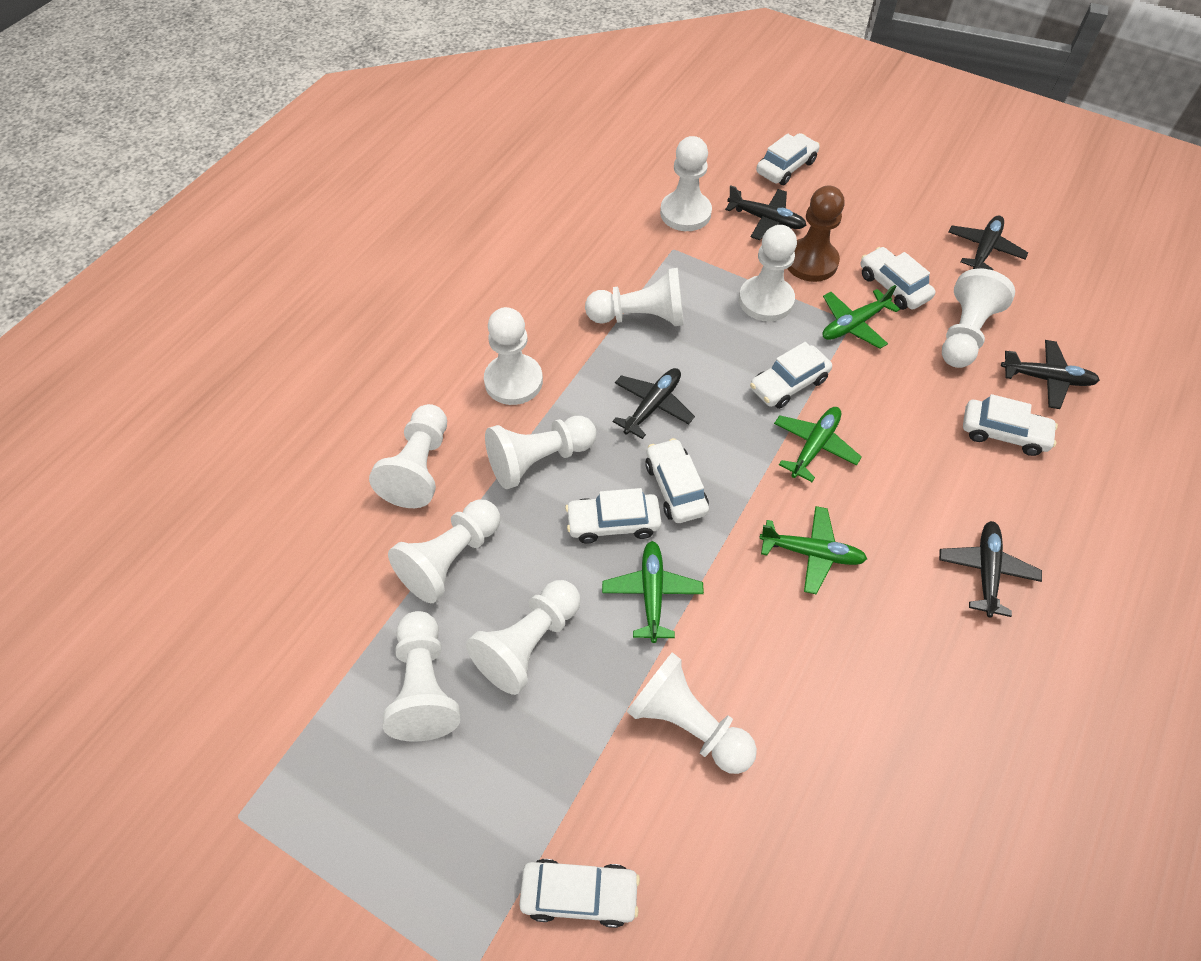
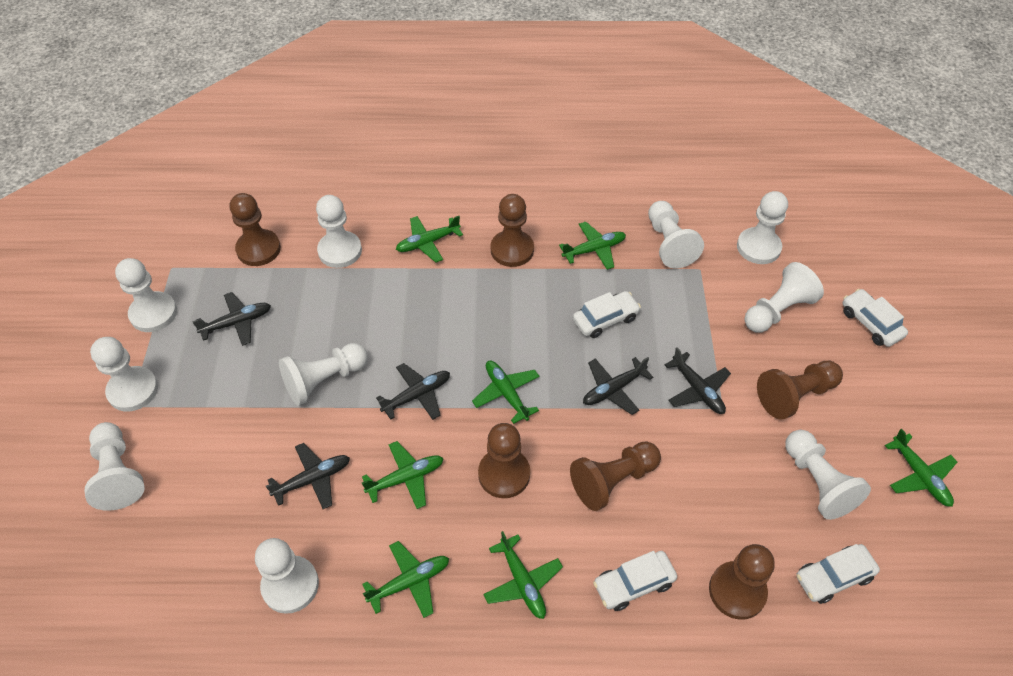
brown pawn: 1 -> 6
green plane: 4 -> 7
white car: 7 -> 4
white pawn: 11 -> 10

